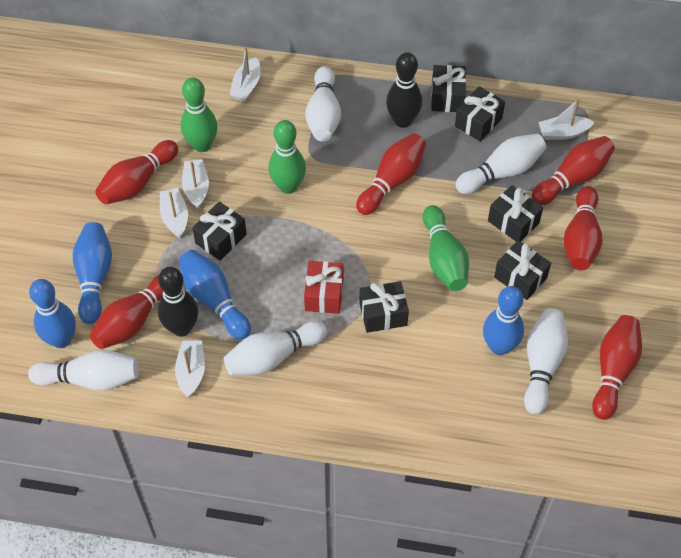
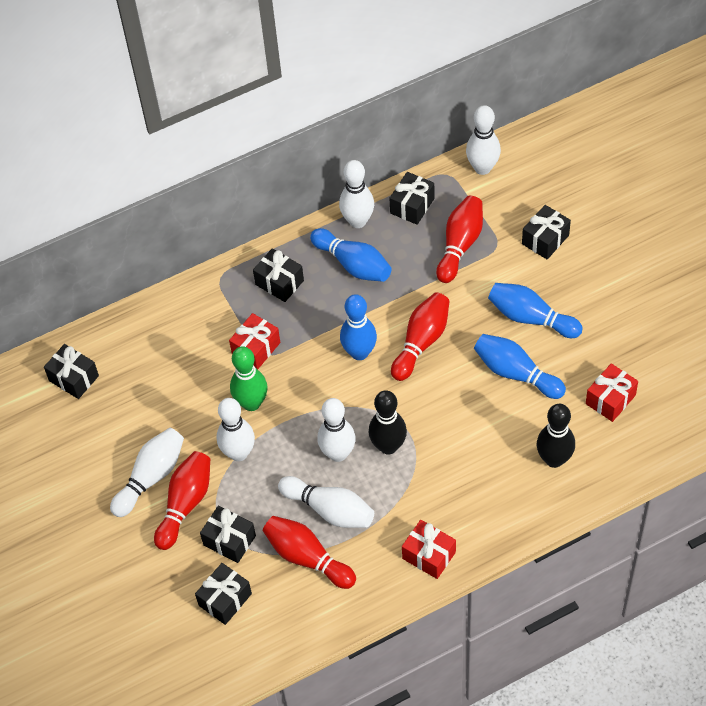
green bowling pin: 3 -> 1
red bowling pin: 6 -> 4
red gift: 1 -> 3
white boat: 5 -> 0
white bowling pin: 5 -> 6

